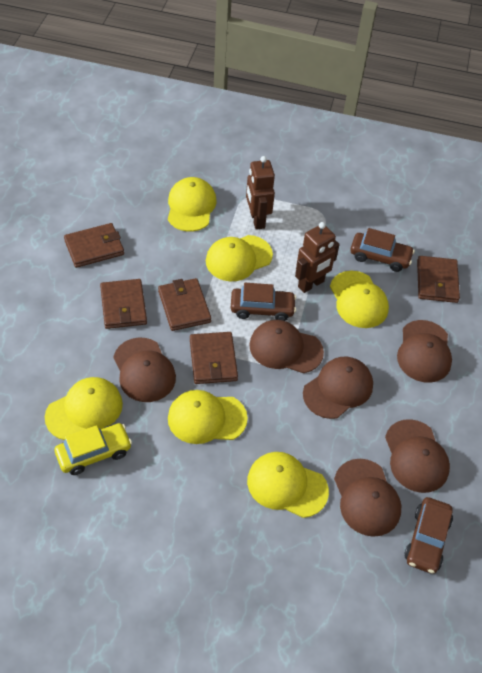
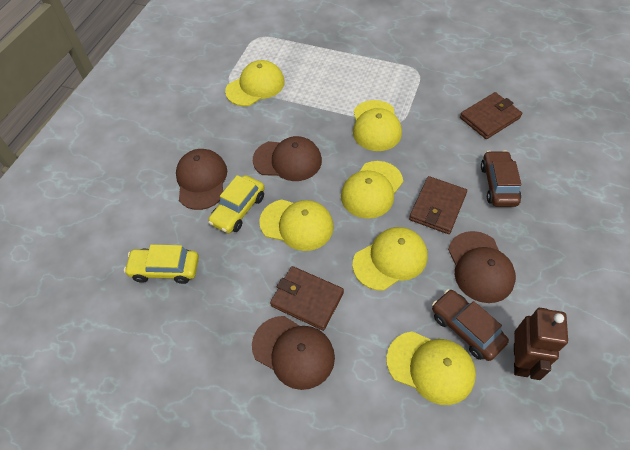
brown cap: 6 -> 4
brown car: 3 -> 2
brown robot: 2 -> 1
brown wallet: 5 -> 3
yellow car: 1 -> 2

